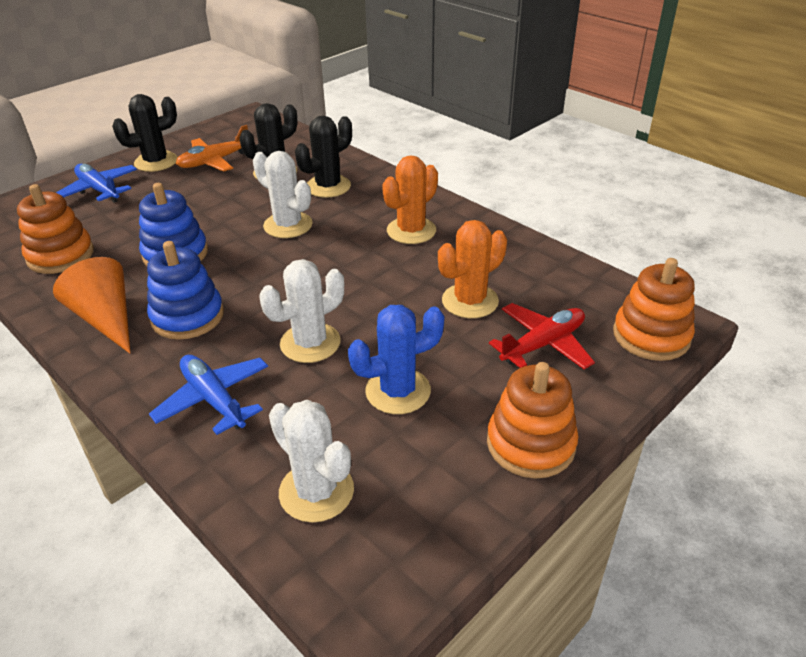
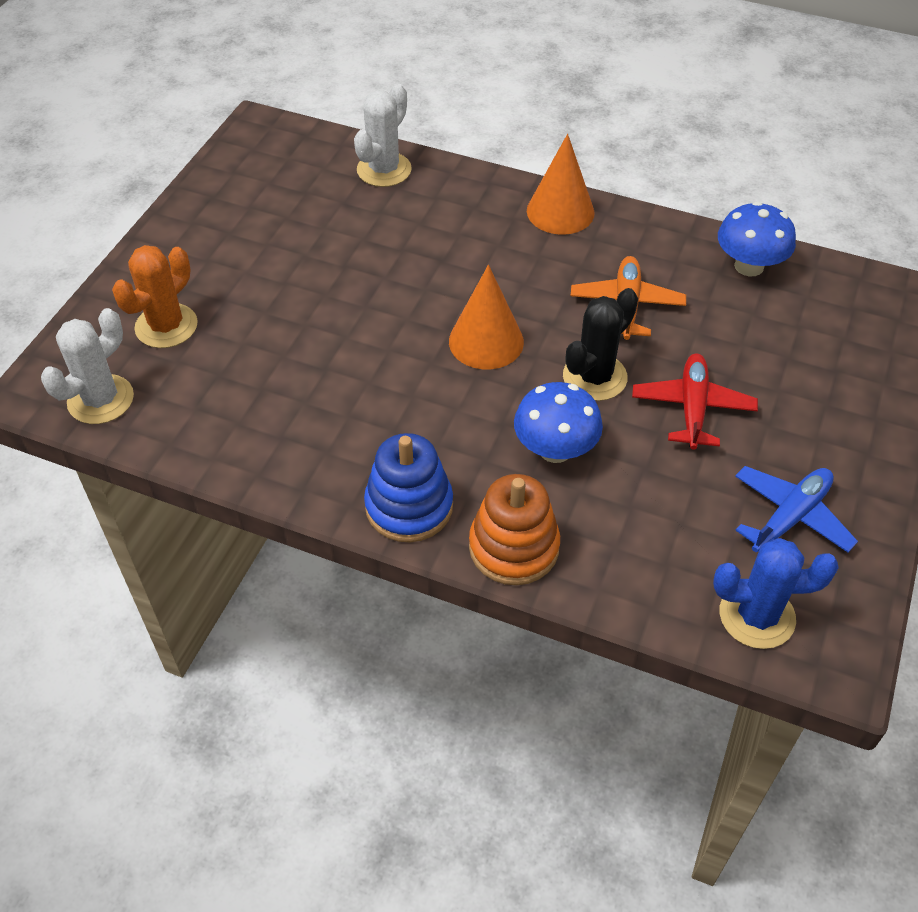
black cactus: 3 -> 1
blue mushroom: 0 -> 2
blue plane: 2 -> 1
blue stacking toy: 2 -> 1
orange cactus: 2 -> 1
orange cone: 1 -> 2
orange stacking toy: 3 -> 1
white cactus: 3 -> 2

